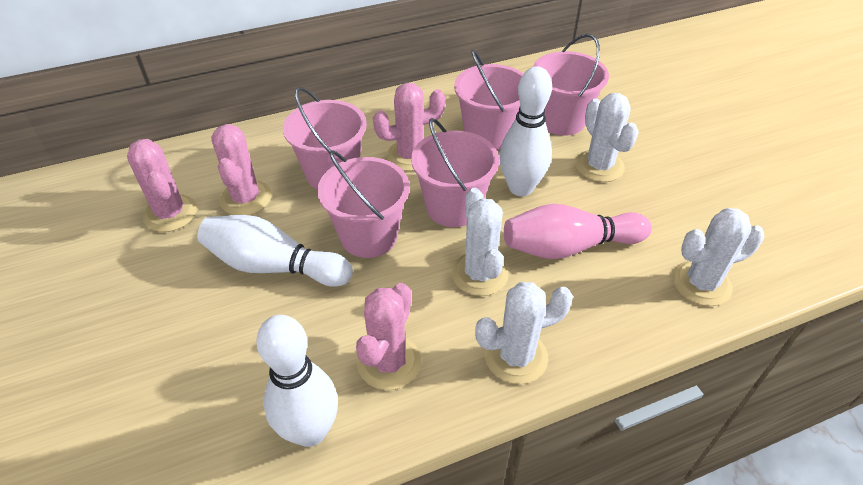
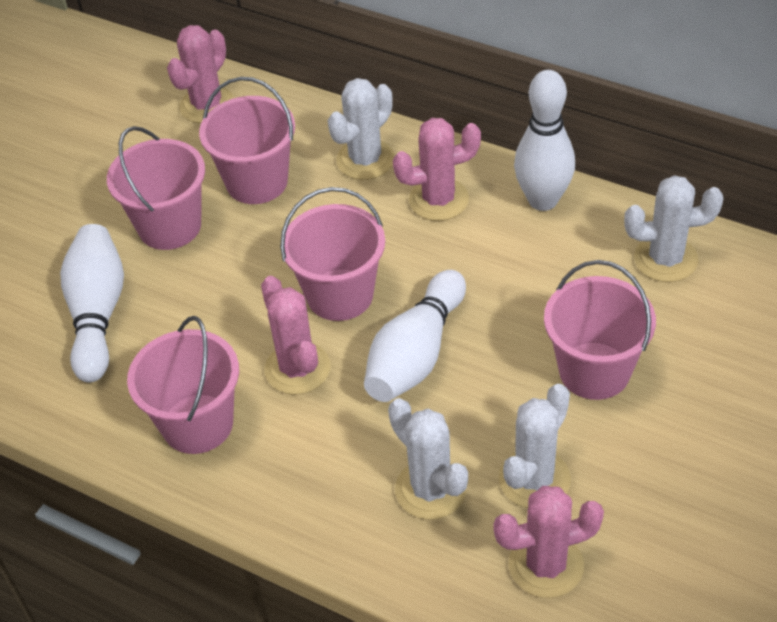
pink bowling pin: 1 -> 0

